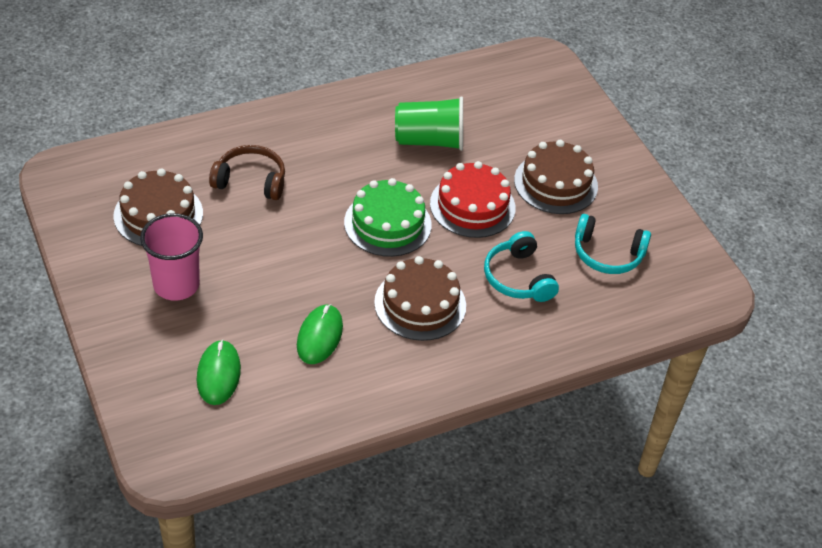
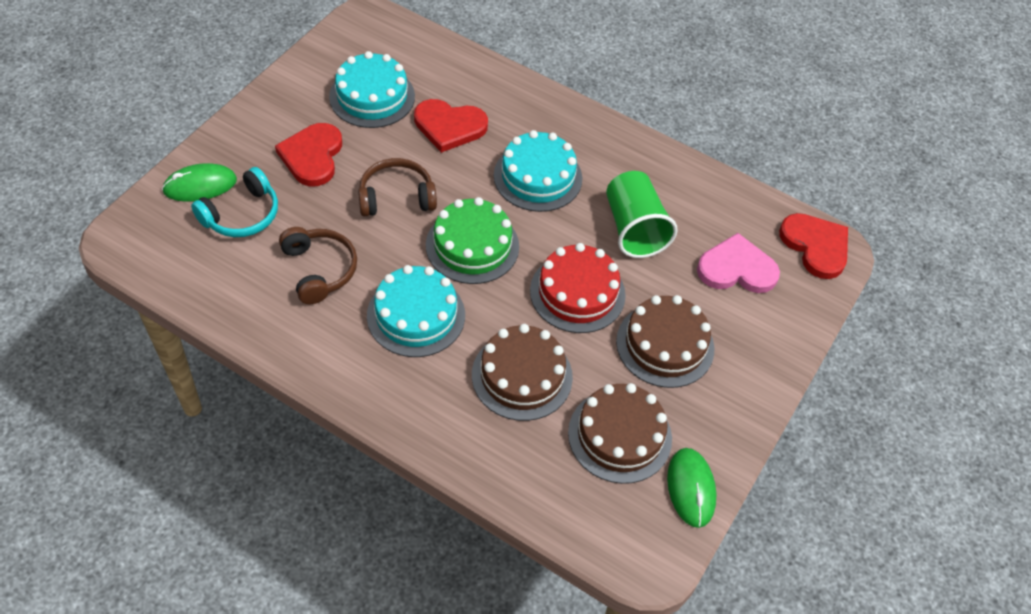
brown headphones: 1 -> 2
pink cup: 1 -> 0
pink heart: 0 -> 1
red heart: 0 -> 3
turquoise cake: 0 -> 3
turquoise headphones: 2 -> 1

